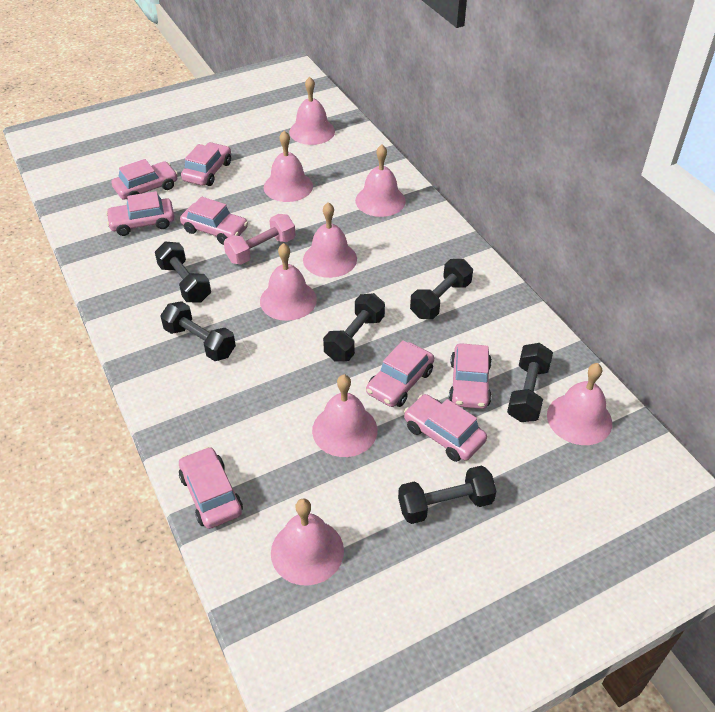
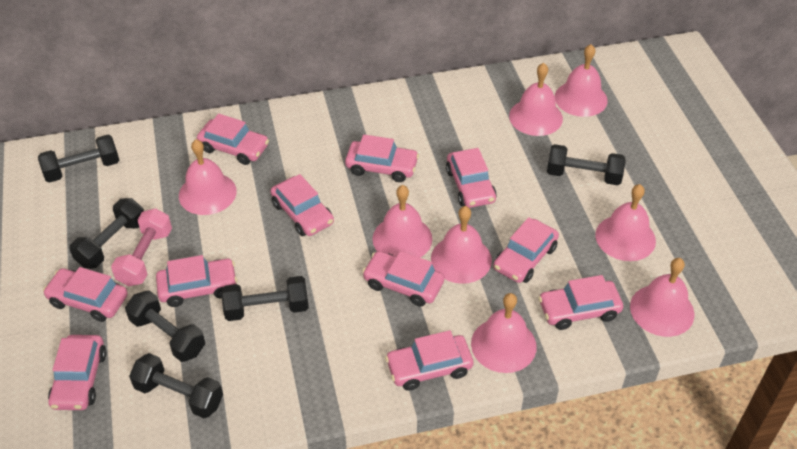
pink car: 8 -> 11

